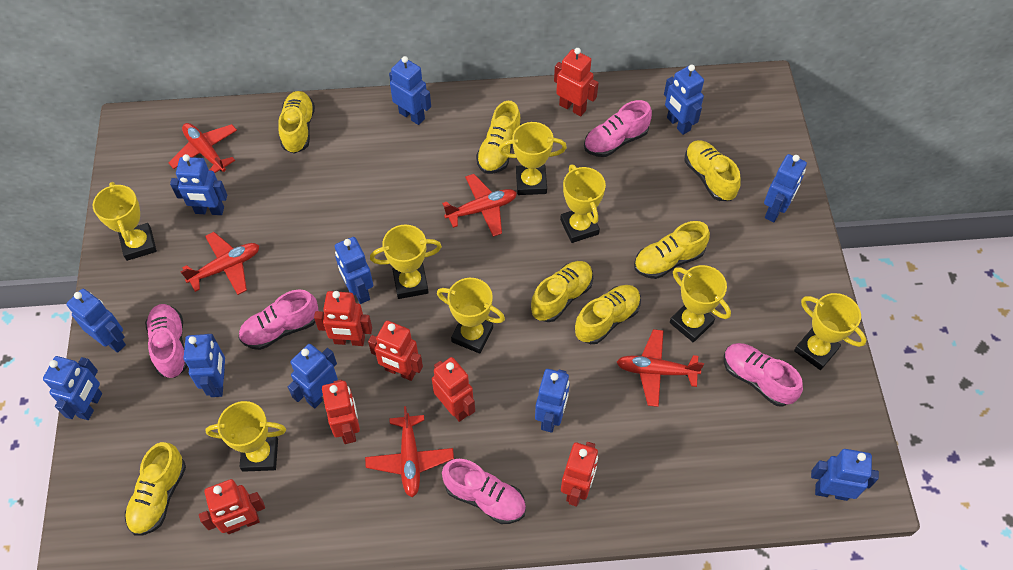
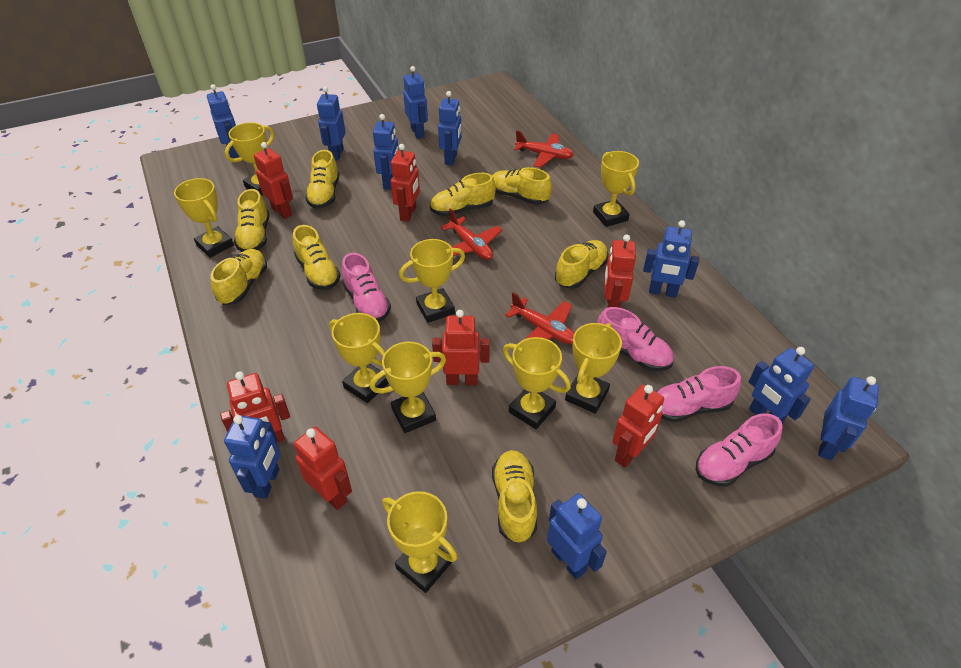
blue robot: 11 -> 10
pink shoe: 5 -> 4
red plane: 5 -> 3
yellow shoe: 7 -> 8
yellow trophy: 8 -> 9

